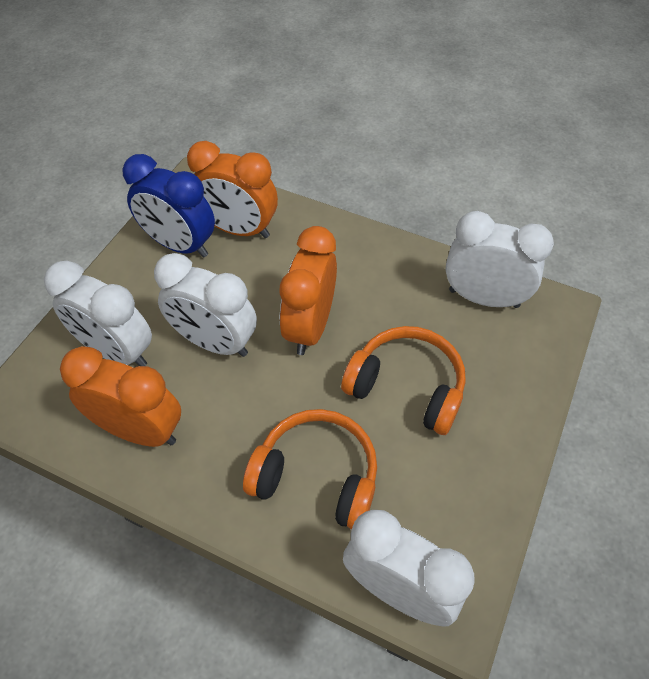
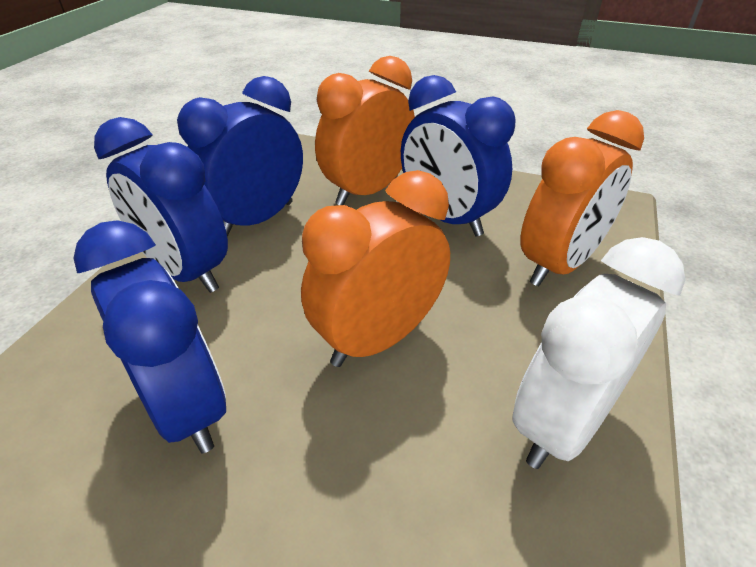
blue clock: 1 -> 4
orange headphones: 2 -> 0
white clock: 4 -> 1

